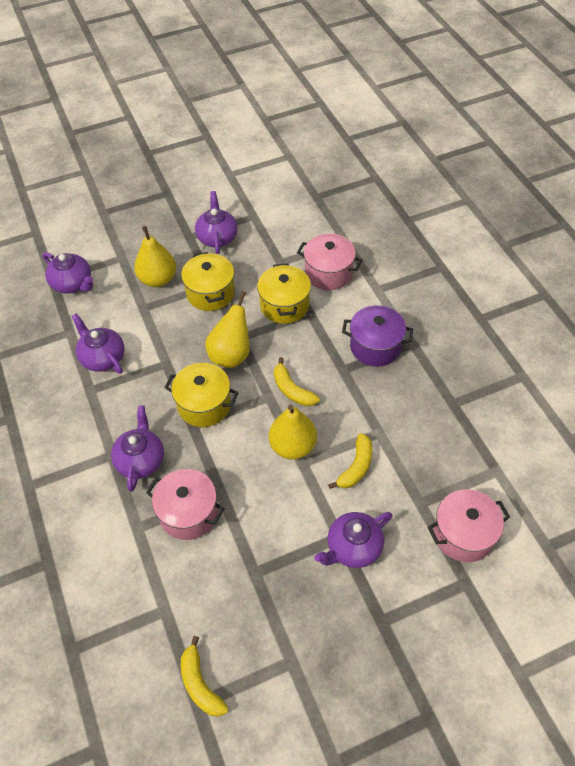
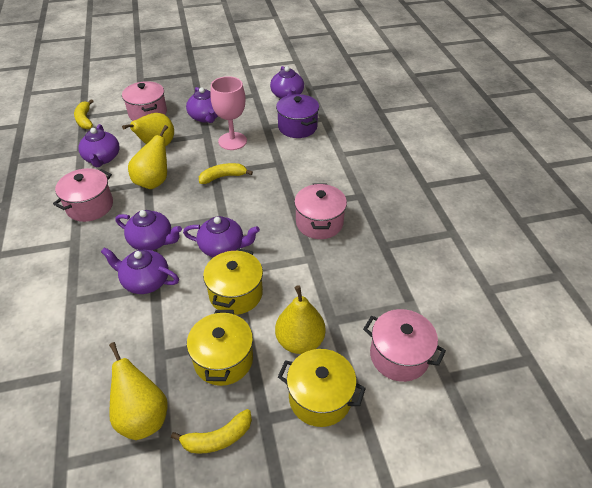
pink goblet: 0 -> 1
pink pot: 3 -> 4
purple teapot: 5 -> 6
yellow pear: 3 -> 4

